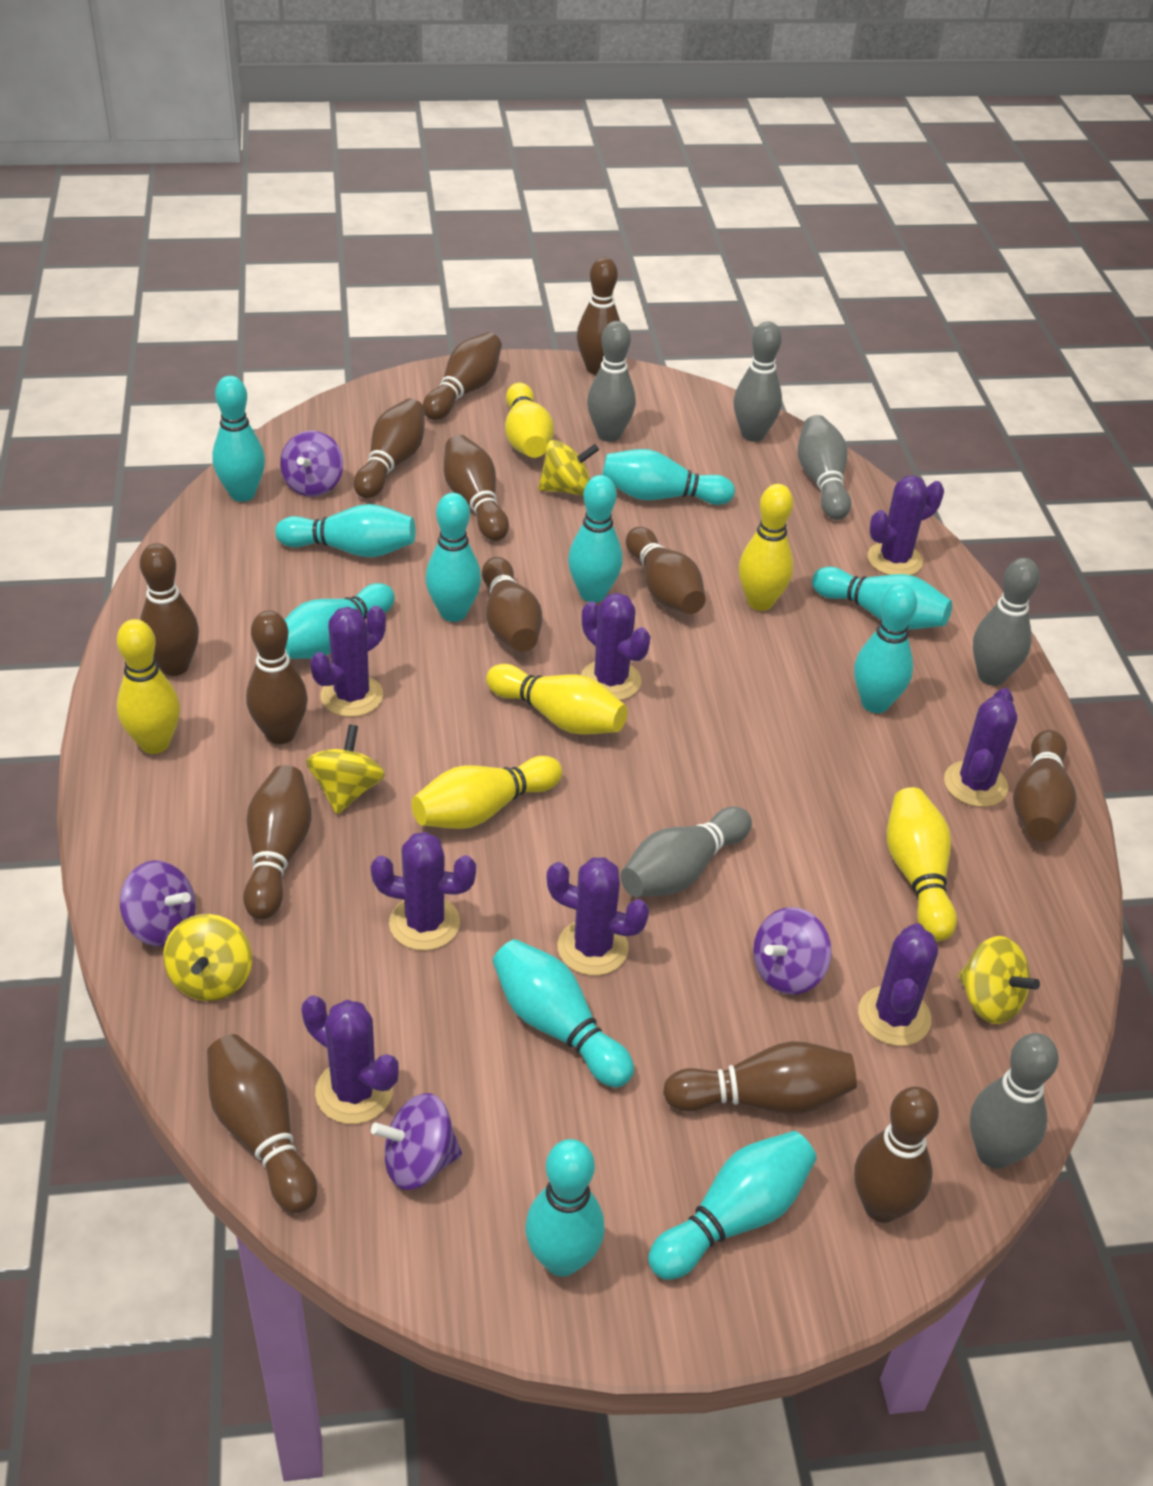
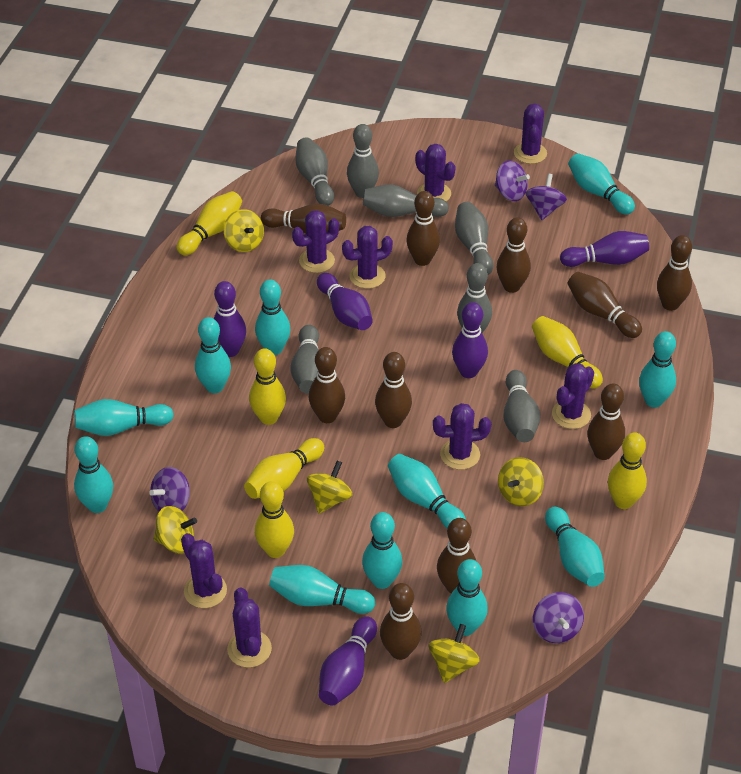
brown bowling pin: 13 -> 10
grey bowling pin: 6 -> 7
purple bowling pin: 0 -> 5
yellow spinning top: 4 -> 5

